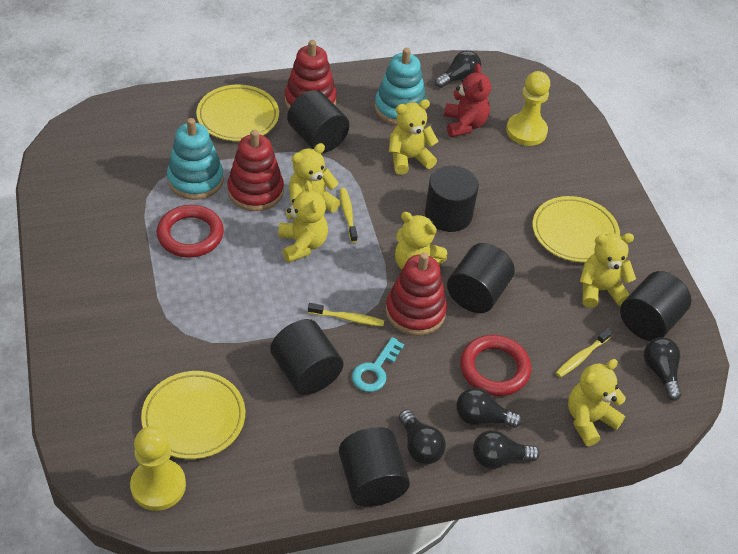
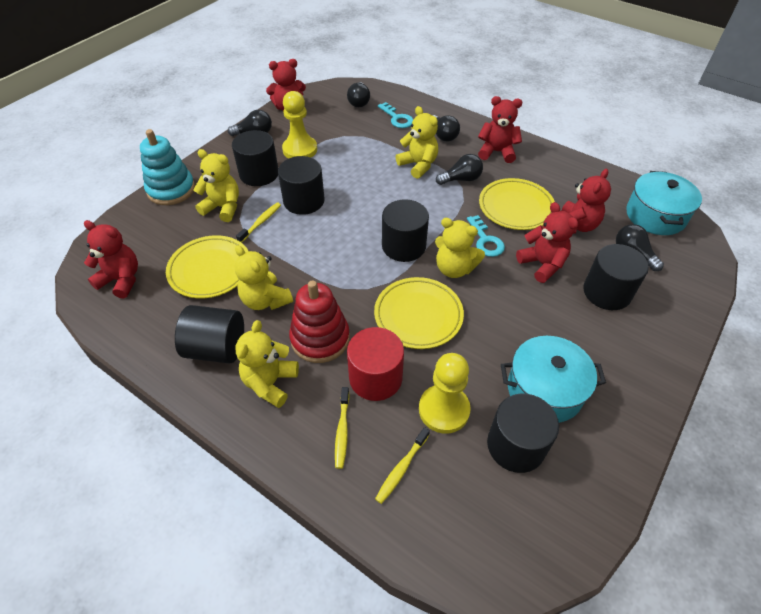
red cylinder: 0 -> 1
red ring: 2 -> 0
red stacking toy: 3 -> 1
red teddy bear: 1 -> 5
turquoise key: 1 -> 2
turquoise pot: 0 -> 2
turquoise stacking toy: 2 -> 1
yellow teddy bear: 6 -> 5

